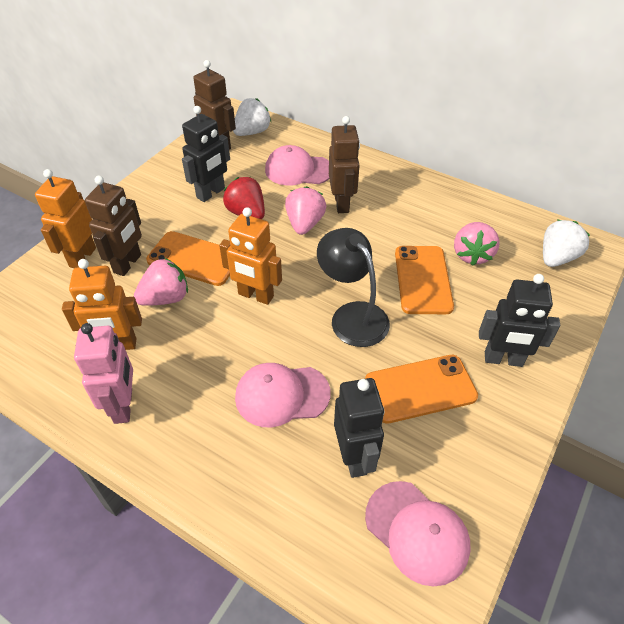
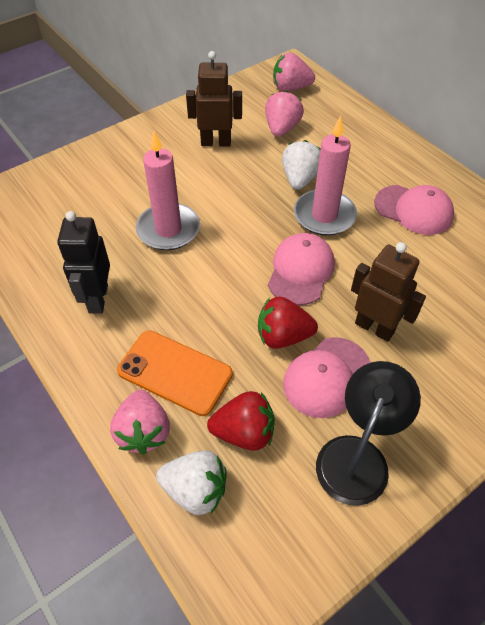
black robot: 3 -> 1
brown robot: 3 -> 2
orange phone: 3 -> 1
orange robot: 3 -> 0
pink candle: 0 -> 2
pink robot: 1 -> 0
red strawberry: 1 -> 2

